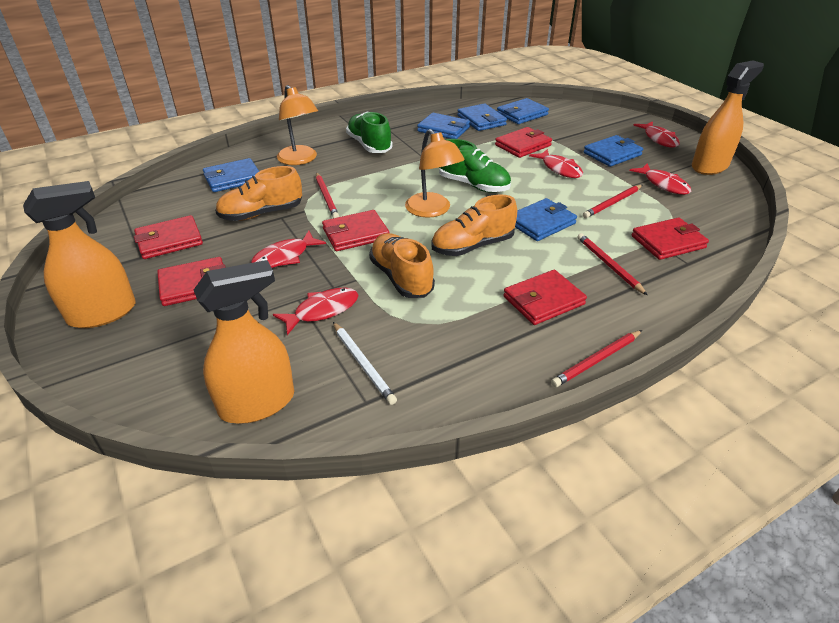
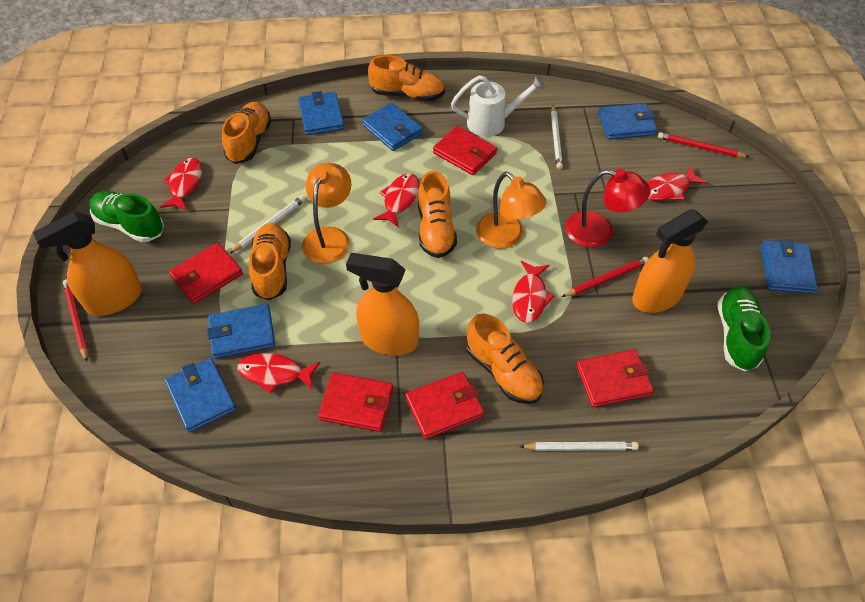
orange shoe: 3 -> 5
red lamp: 0 -> 1
red pencil: 4 -> 3
red wallet: 6 -> 5
white pencil: 1 -> 3
white watering can: 0 -> 1

